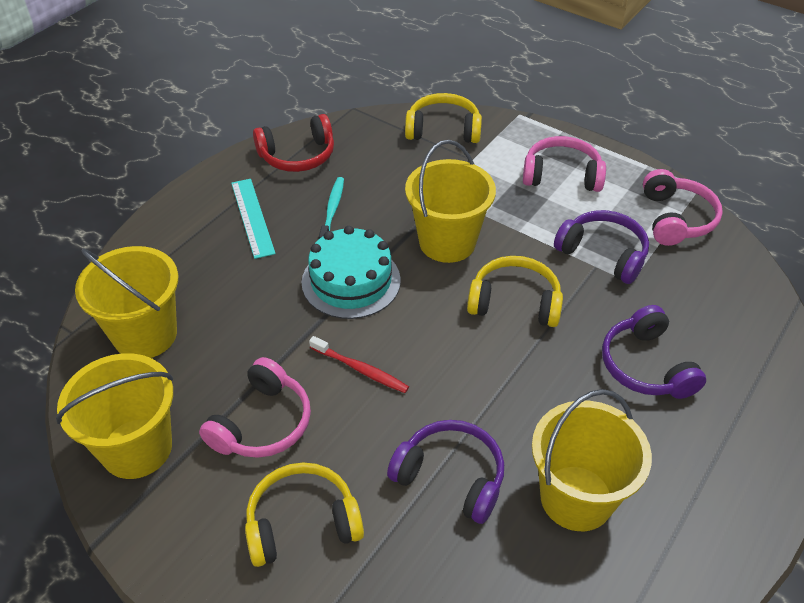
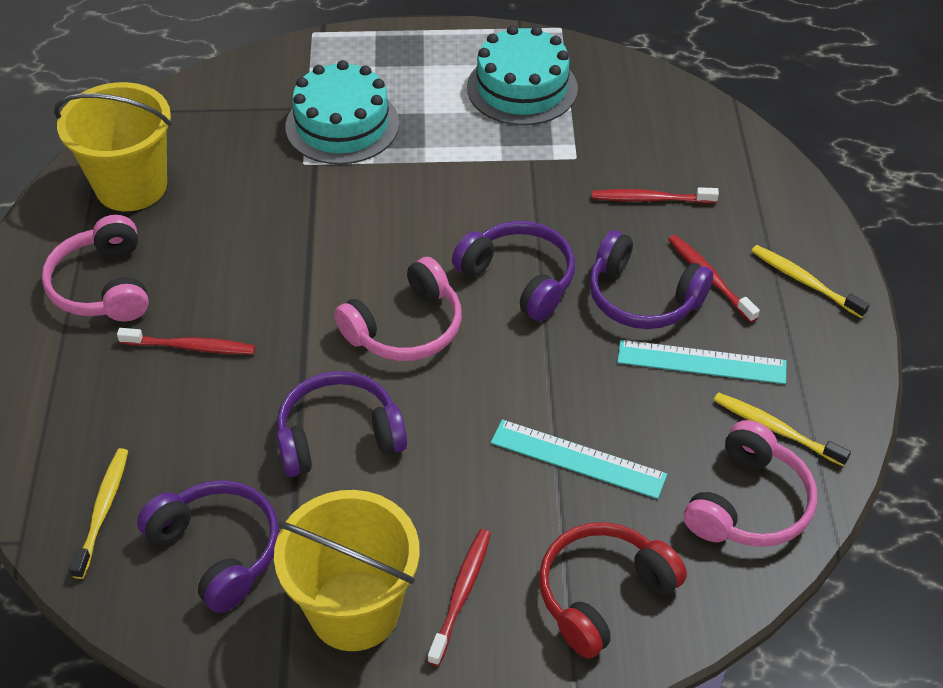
purple headphones: 3 -> 4
red toothbrush: 1 -> 4
turquoise cake: 1 -> 2
turquoise ruler: 1 -> 2
turquoise toothbrush: 1 -> 0
yellow bucket: 4 -> 2
yellow headphones: 3 -> 0
yellow toothbrush: 0 -> 3

